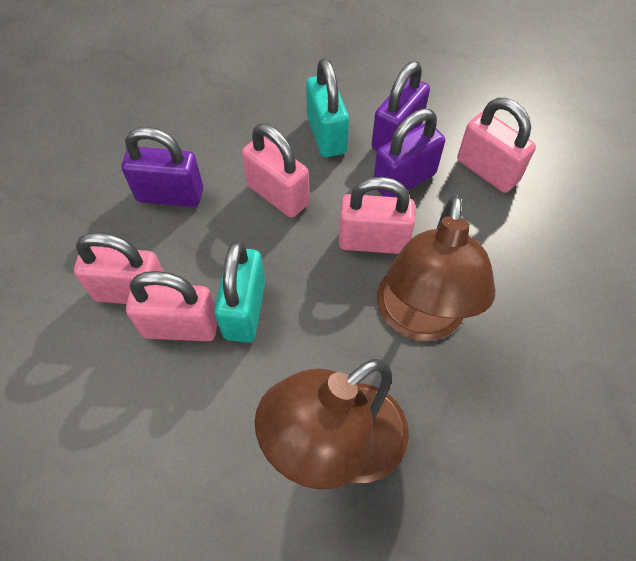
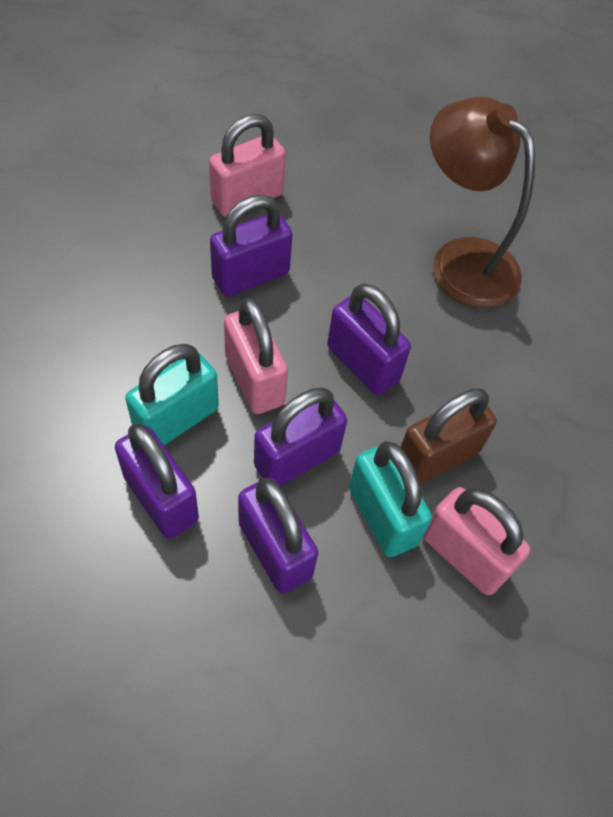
brown lamp: 2 -> 1
brown padlock: 0 -> 1
pink padlock: 5 -> 3
purple padlock: 3 -> 5

